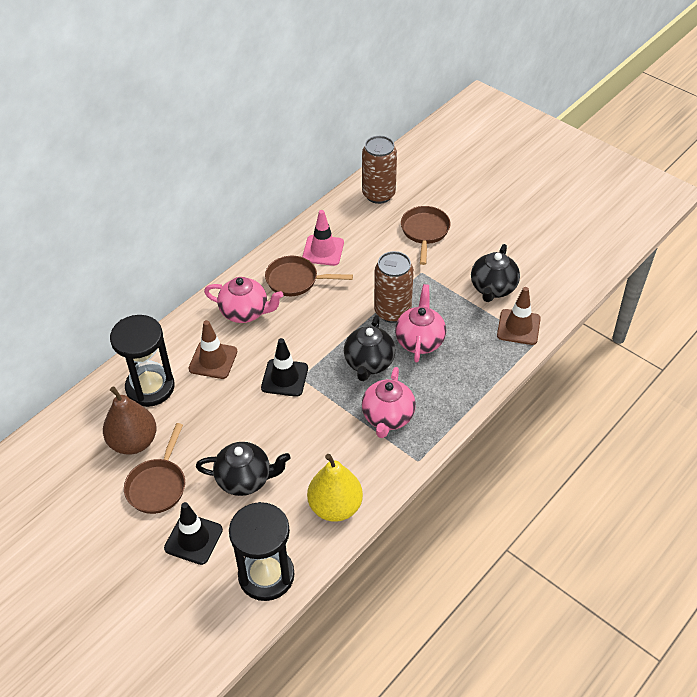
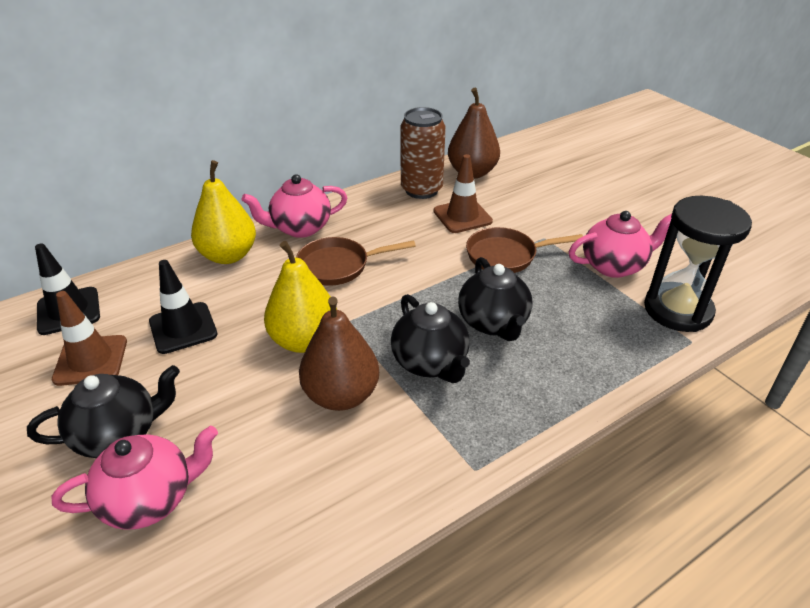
black hourglass: 2 -> 1
brown can: 2 -> 1
brown pan: 3 -> 2
brown pear: 1 -> 2
pink traffic cone: 1 -> 0
yellow pear: 1 -> 2

